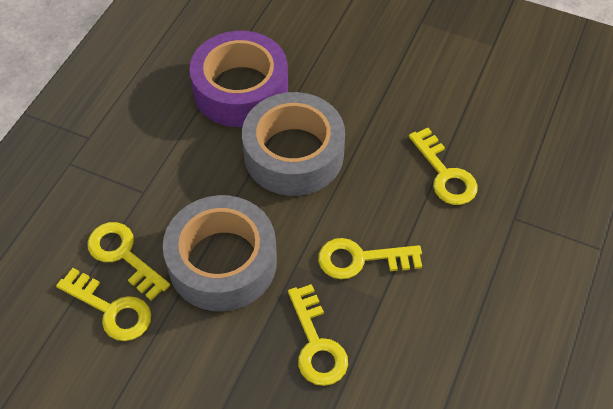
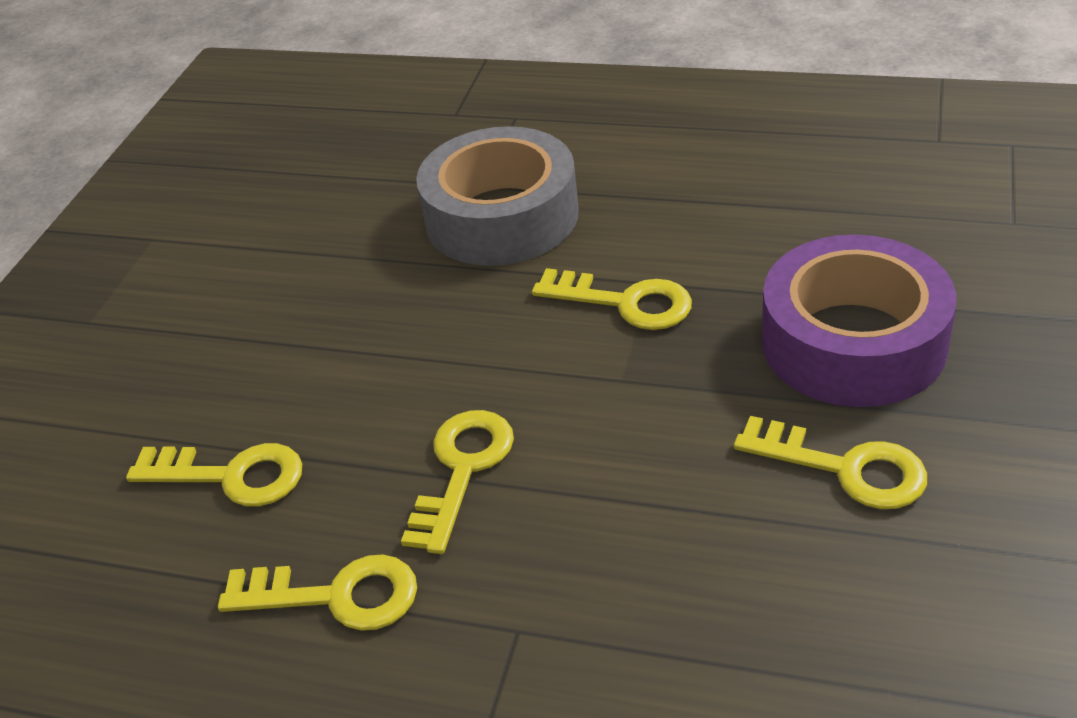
grey tape: 2 -> 1

